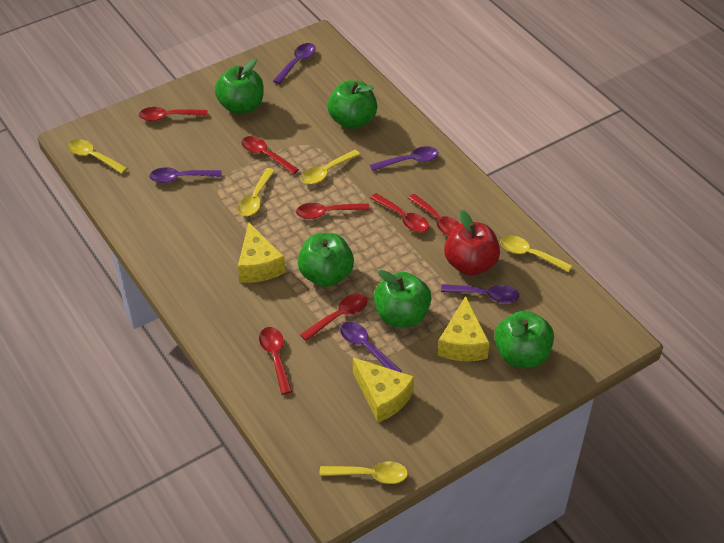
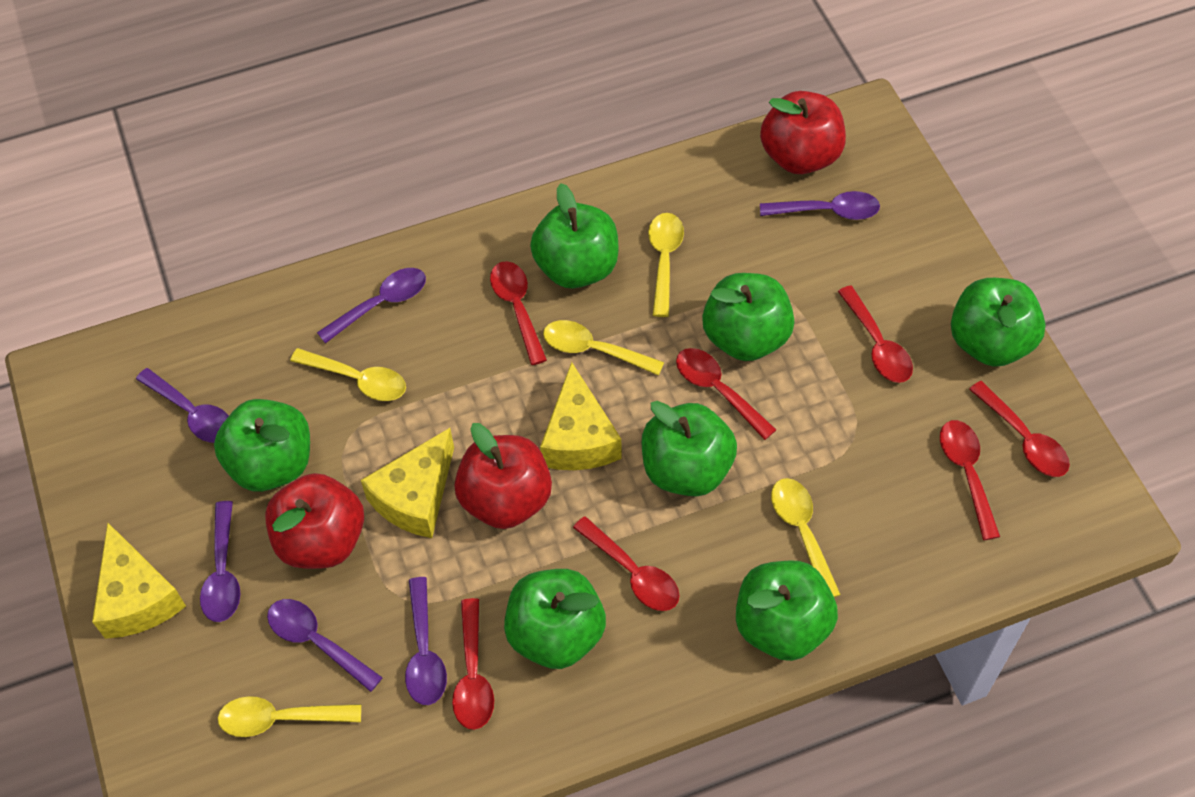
green apple: 5 -> 7
purple spoon: 5 -> 6
red apple: 1 -> 3

